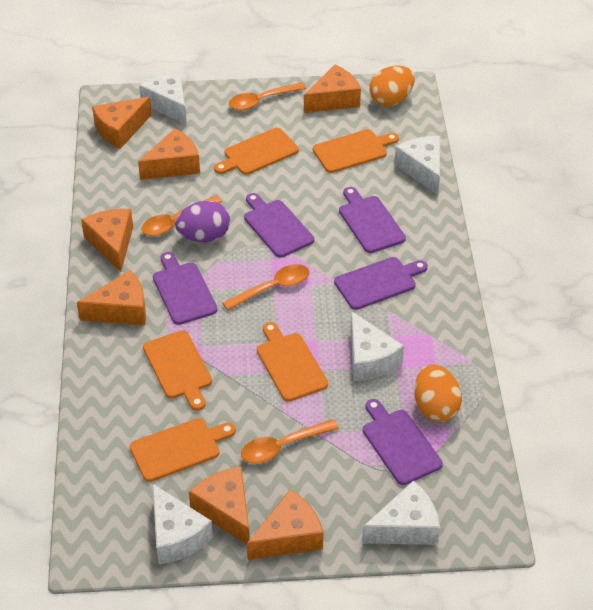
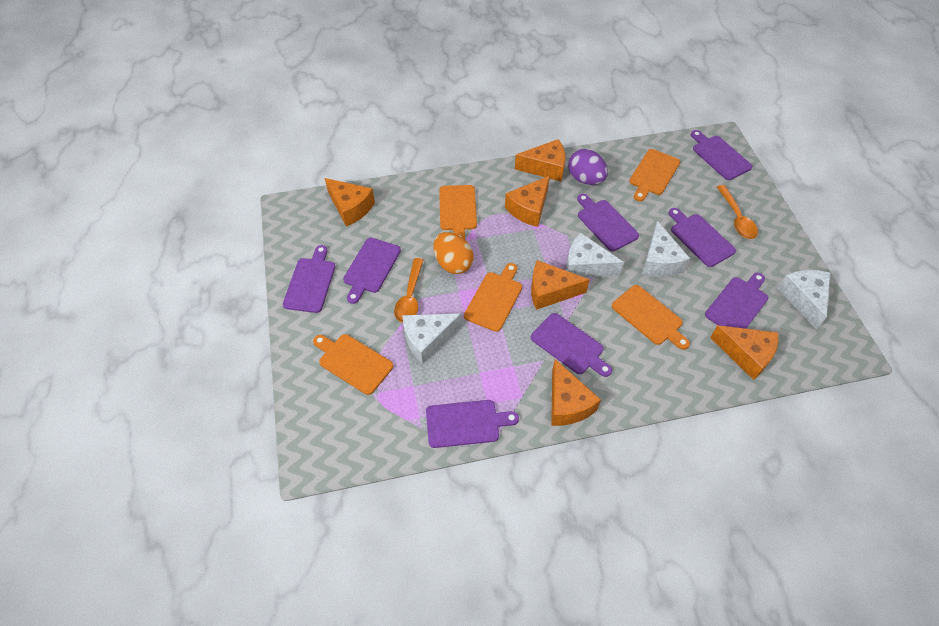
orange cheese: 7 -> 6
orange egg: 2 -> 1
orange spoon: 4 -> 2
purple cutting board: 5 -> 8
white cheese: 5 -> 4

